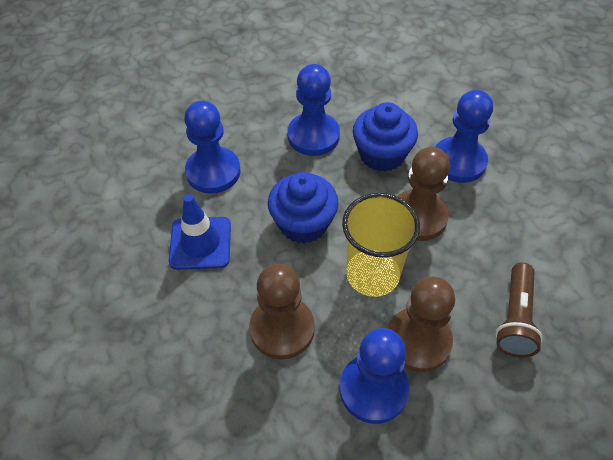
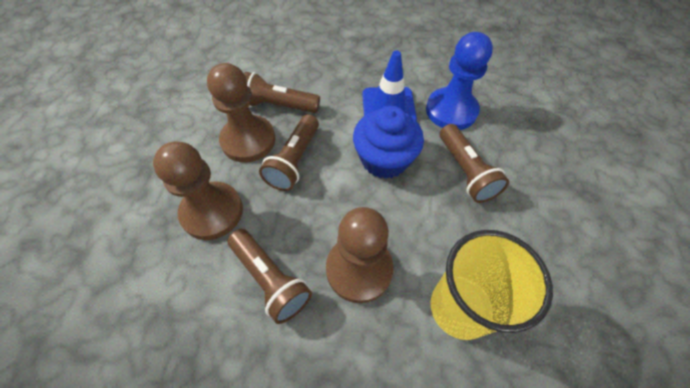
blue cupcake: 2 -> 1
blue pawn: 4 -> 1
brown flashlight: 1 -> 4

